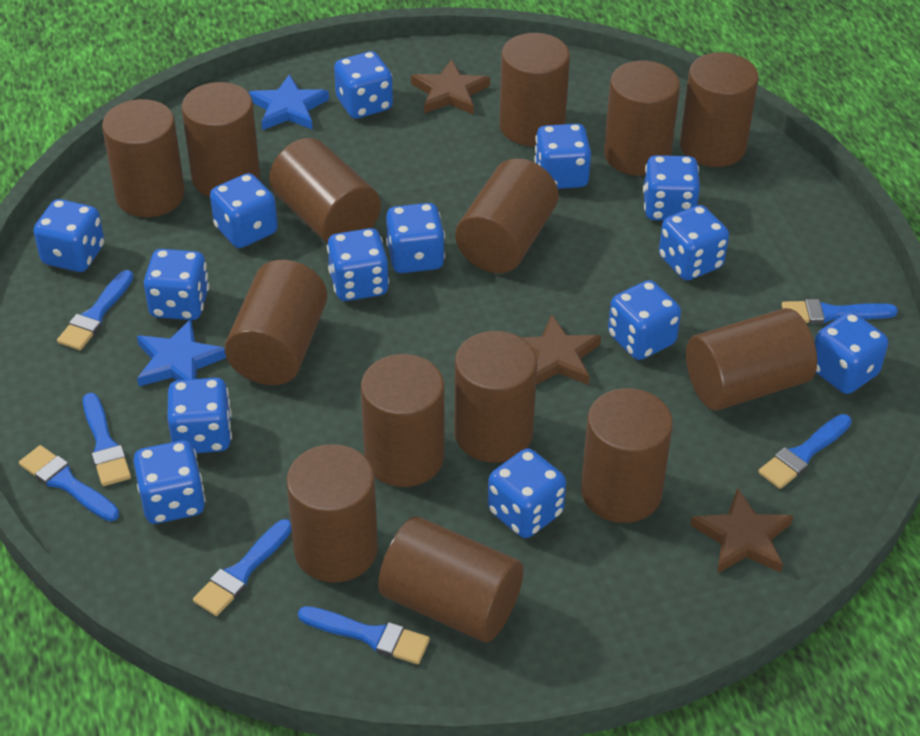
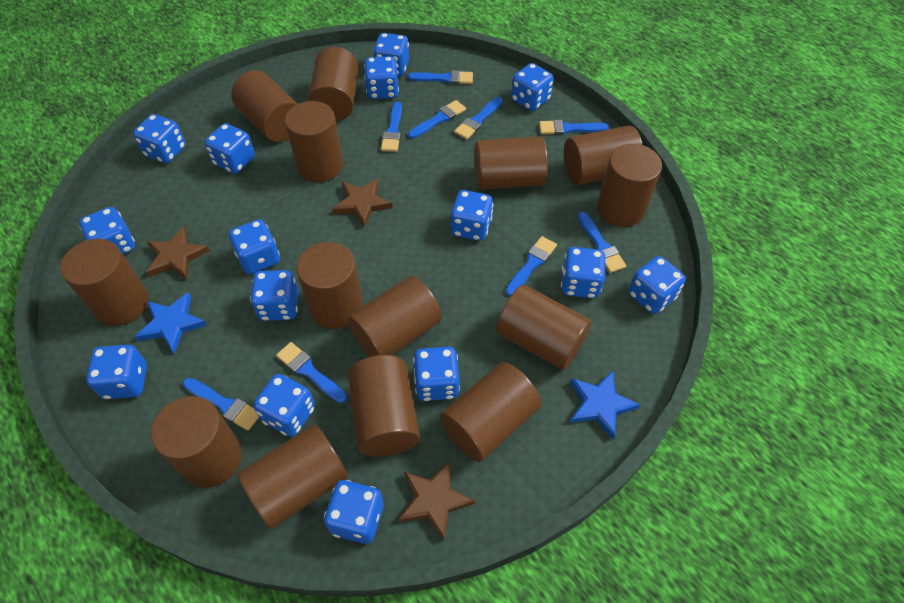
blue brush: 7 -> 9
blue dice: 14 -> 15

